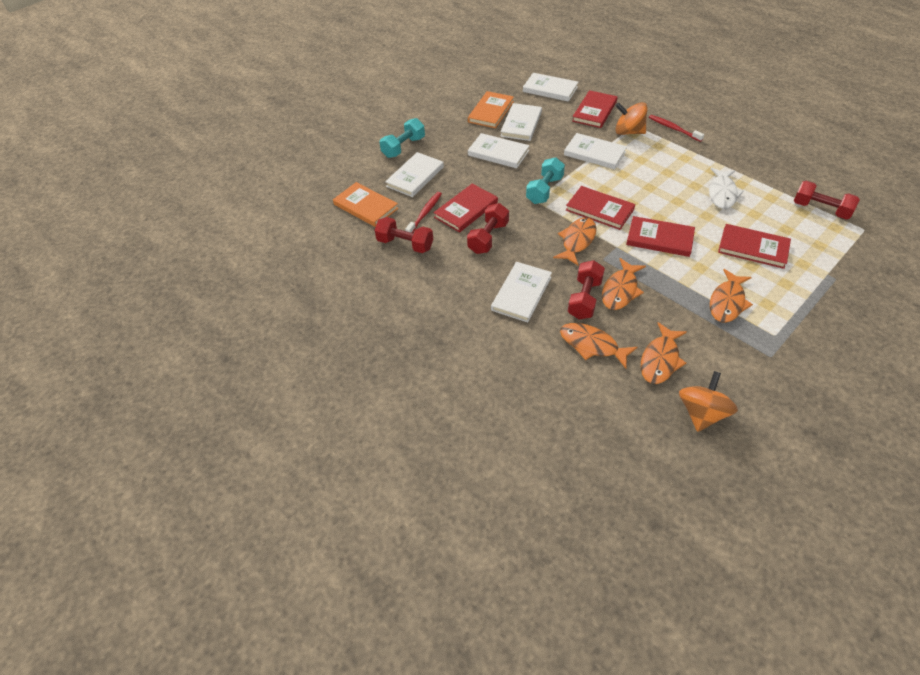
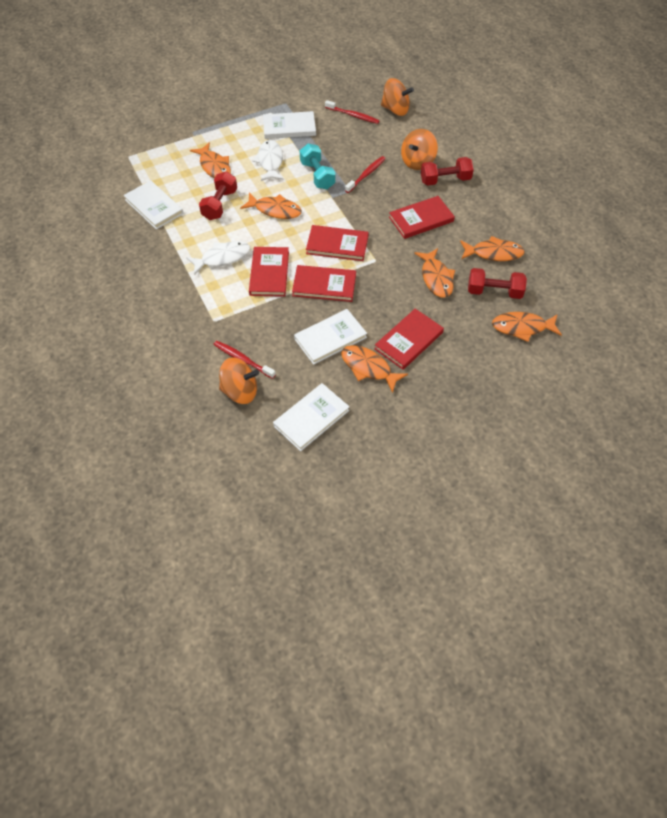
orange book: 2 -> 0
orange fish: 5 -> 6
orange spinning top: 2 -> 3
red dumbbell: 4 -> 3
red toothbrush: 2 -> 3
turquoise dumbbell: 2 -> 1
white book: 6 -> 4
white fish: 1 -> 2

